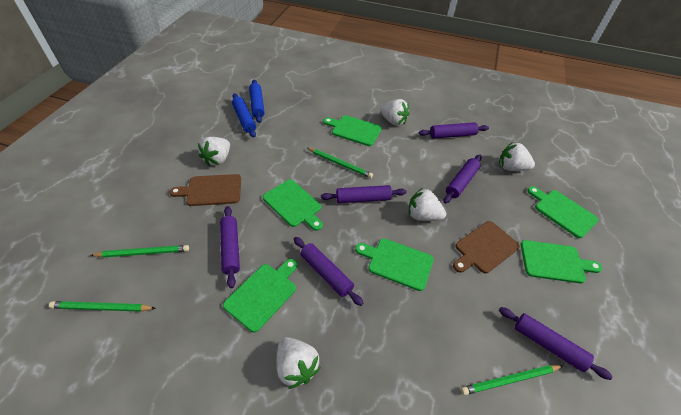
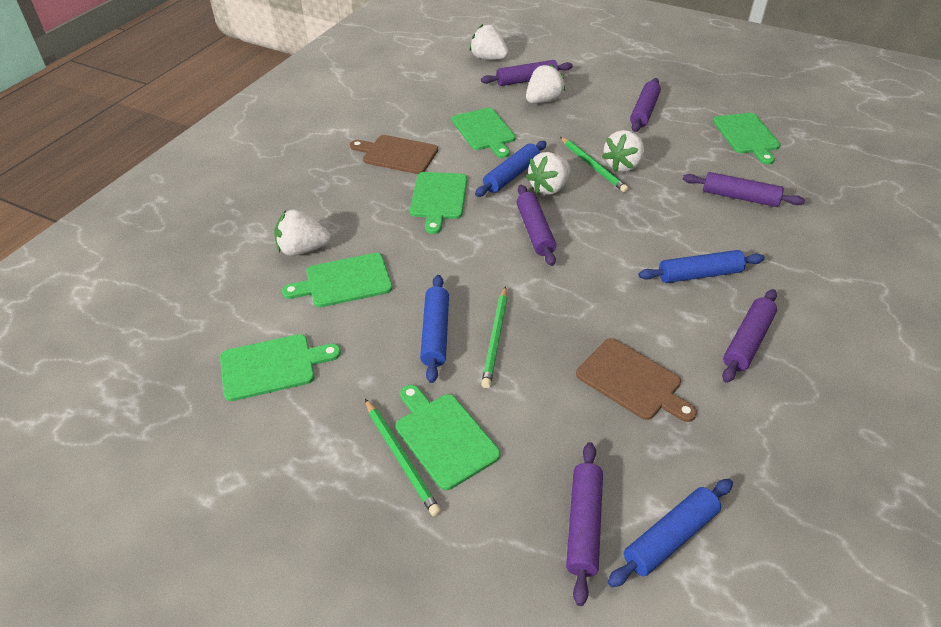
blue rolling pin: 2 -> 4
green pencil: 4 -> 3

